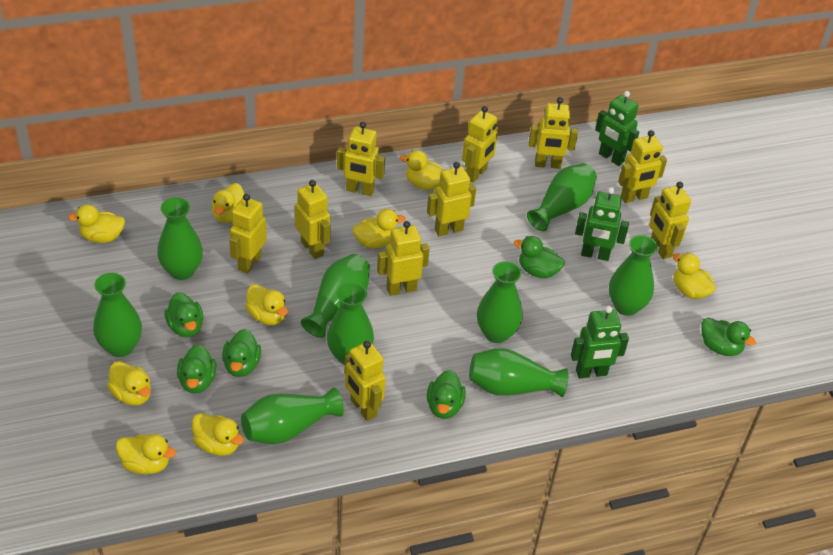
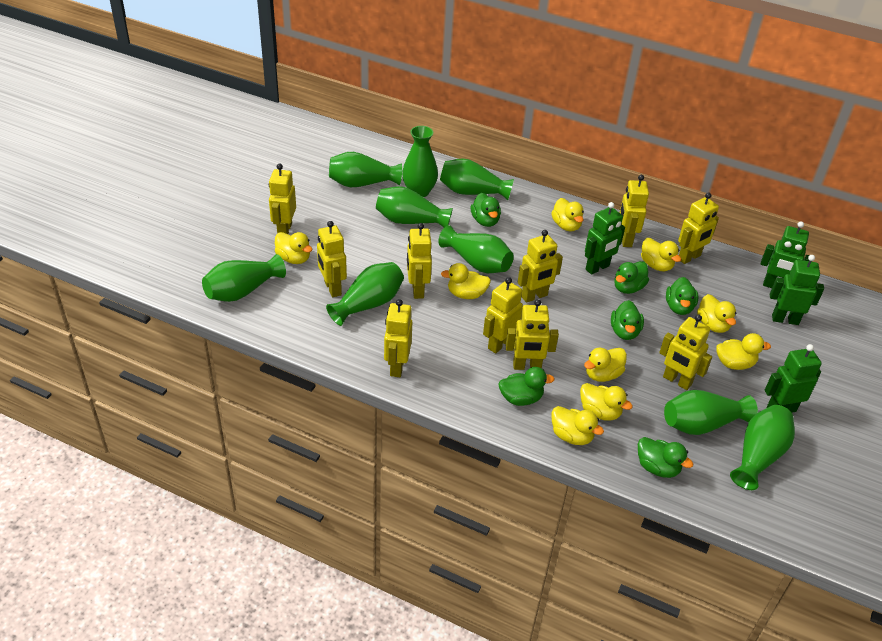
green robot: 3 -> 4

